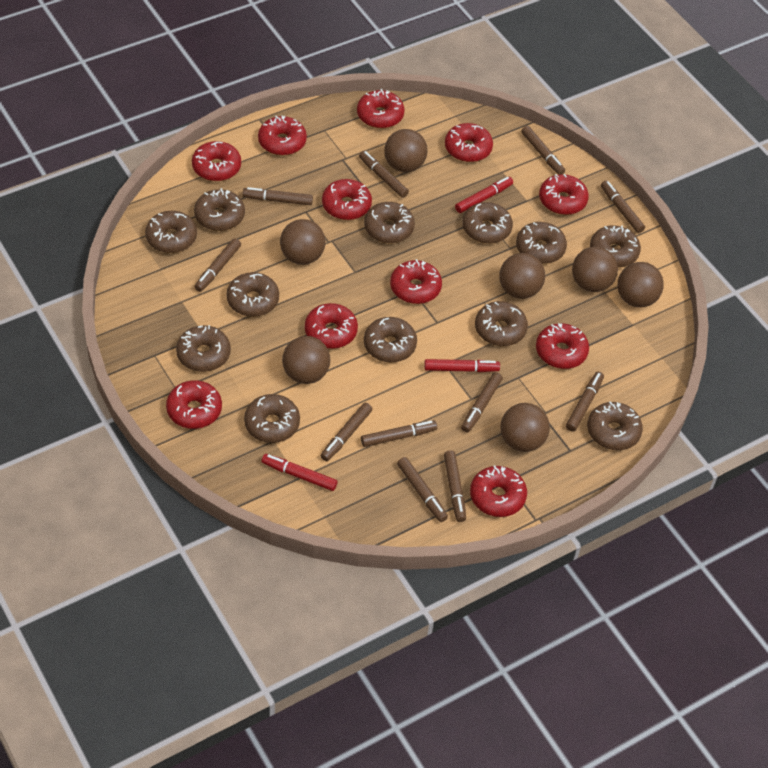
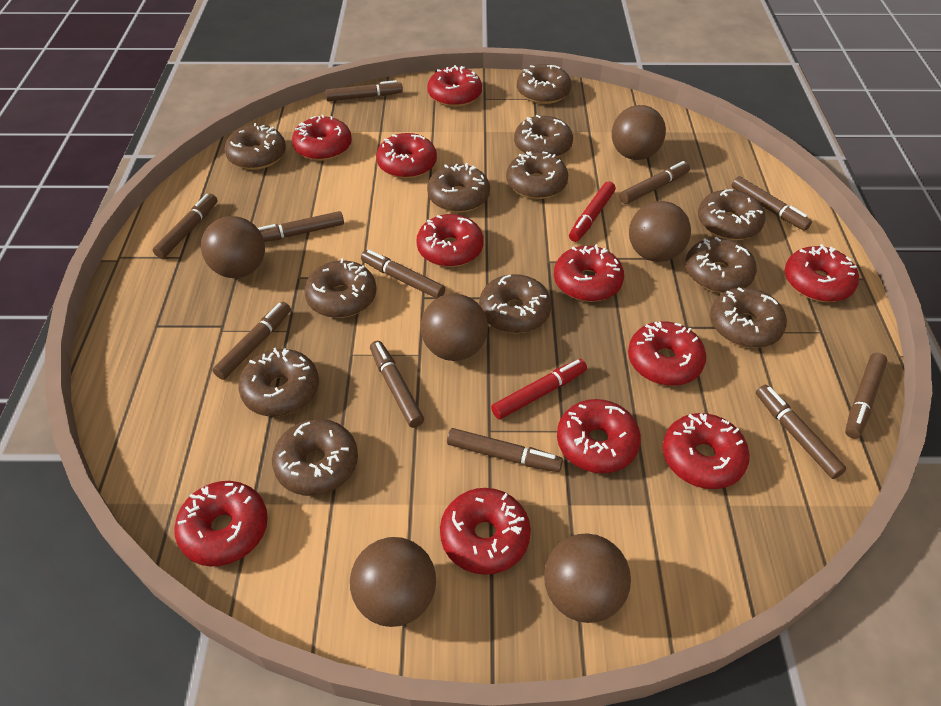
brown ball: 7 -> 6
red marker: 3 -> 2

